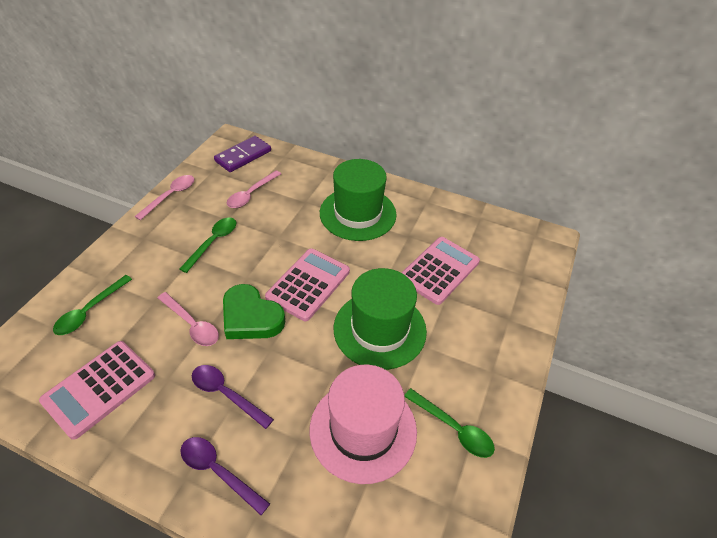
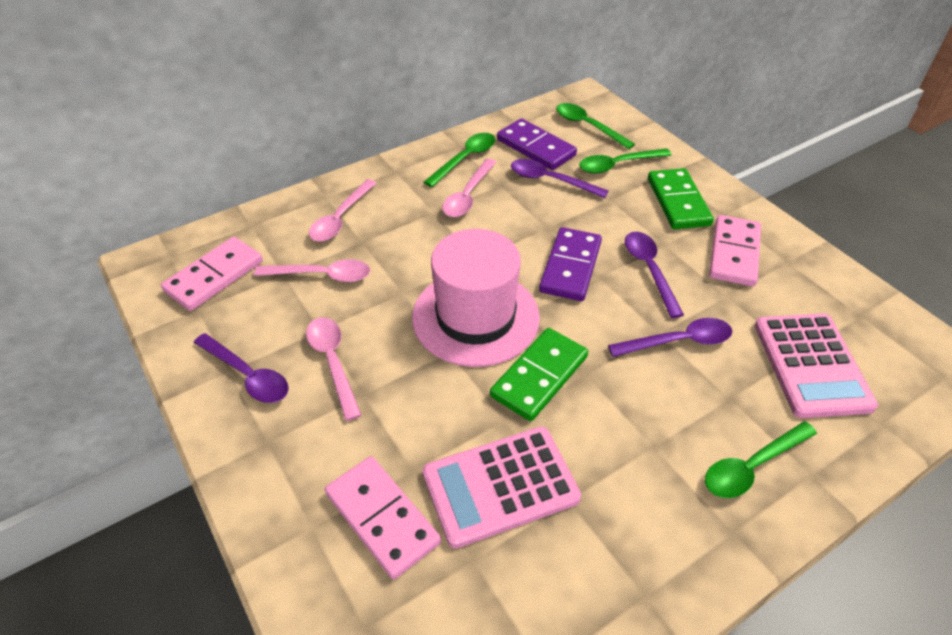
green domino: 0 -> 2
green hat: 2 -> 0
green heart: 1 -> 0
green spoon: 3 -> 4
pink calculator: 3 -> 2
pink domino: 0 -> 3
pink spoon: 3 -> 4
purple domino: 1 -> 2
purple spoon: 2 -> 4

